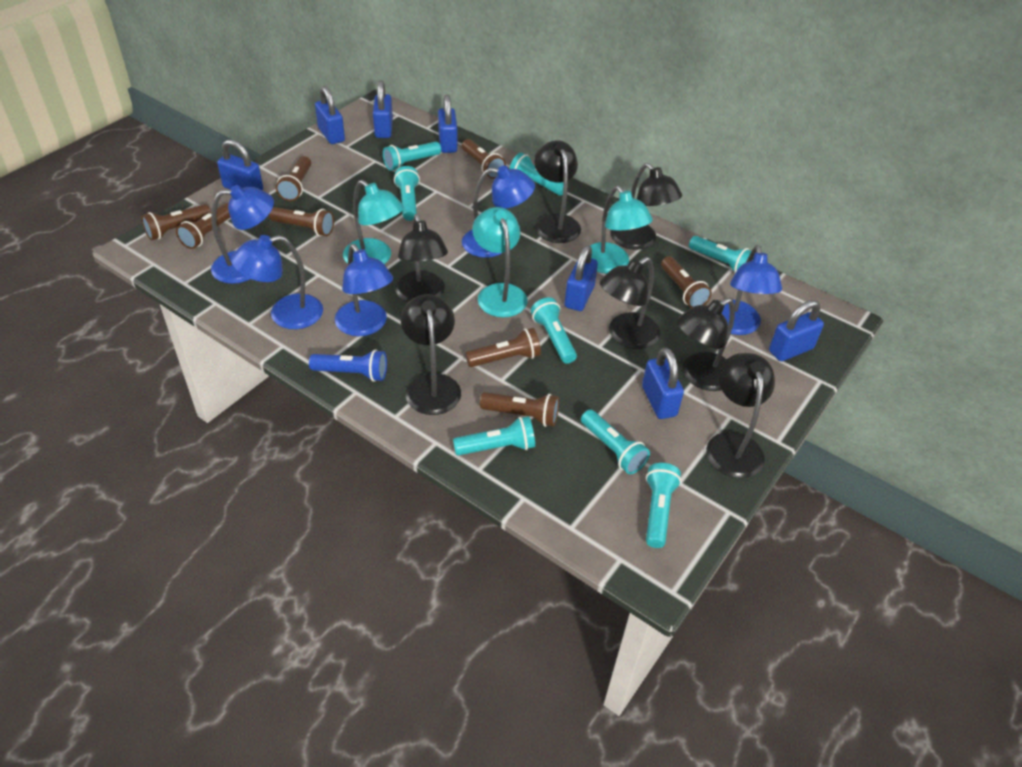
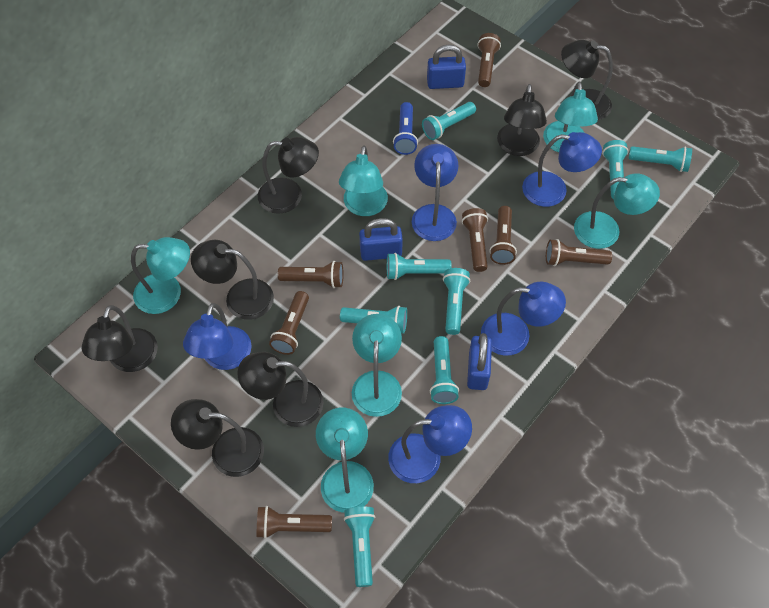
blue padlock: 7 -> 3
brown flashlight: 8 -> 7
turquoise lamp: 3 -> 6

